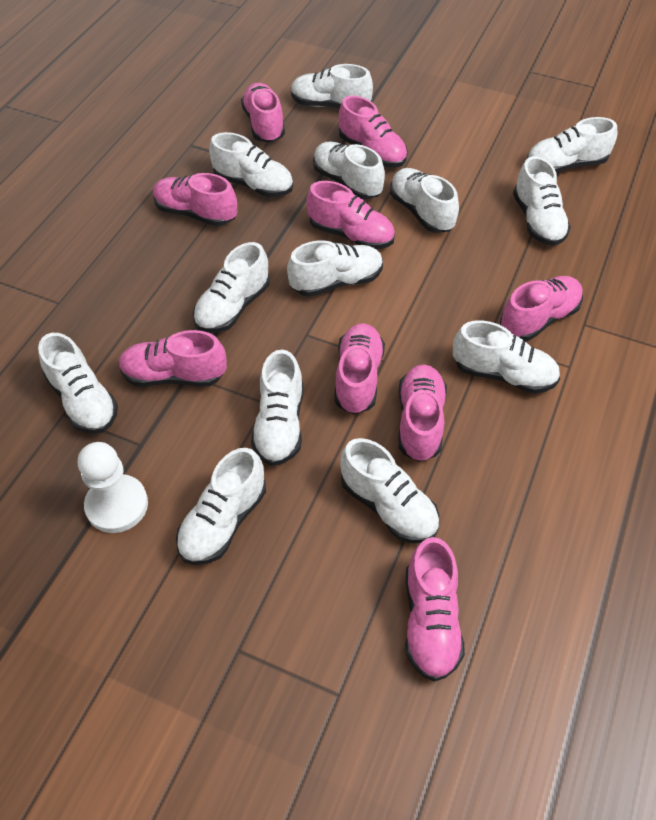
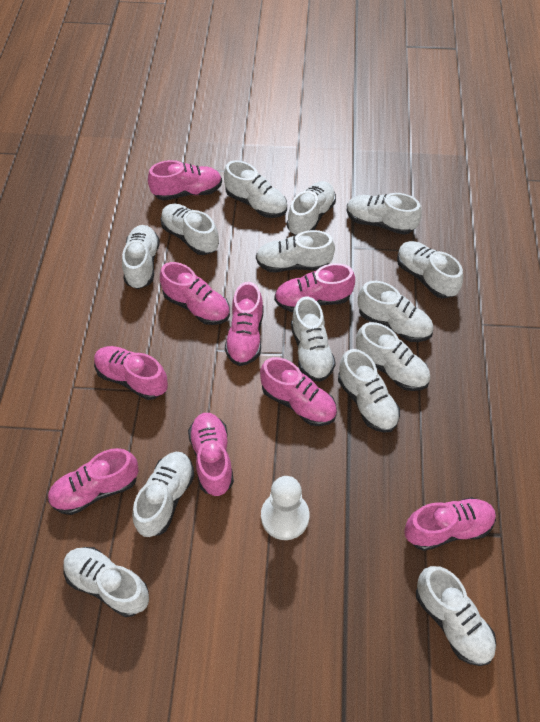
white shoe: 13 -> 14

